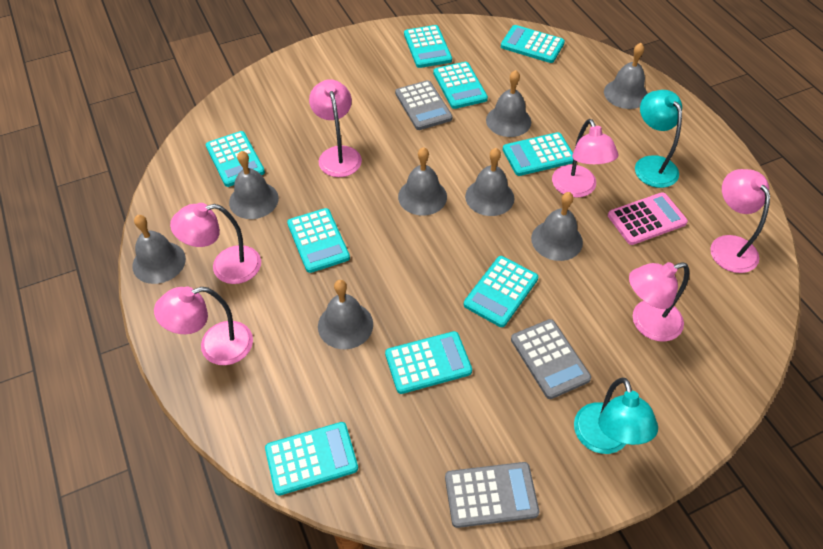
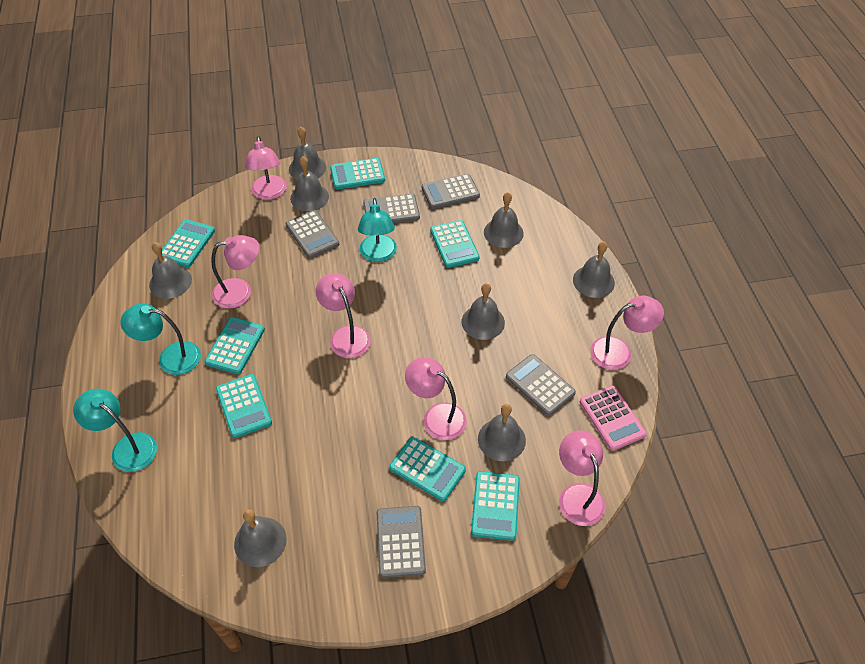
grey calculator: 3 -> 5
turquoise calculator: 9 -> 7
turquoise lamp: 2 -> 3

